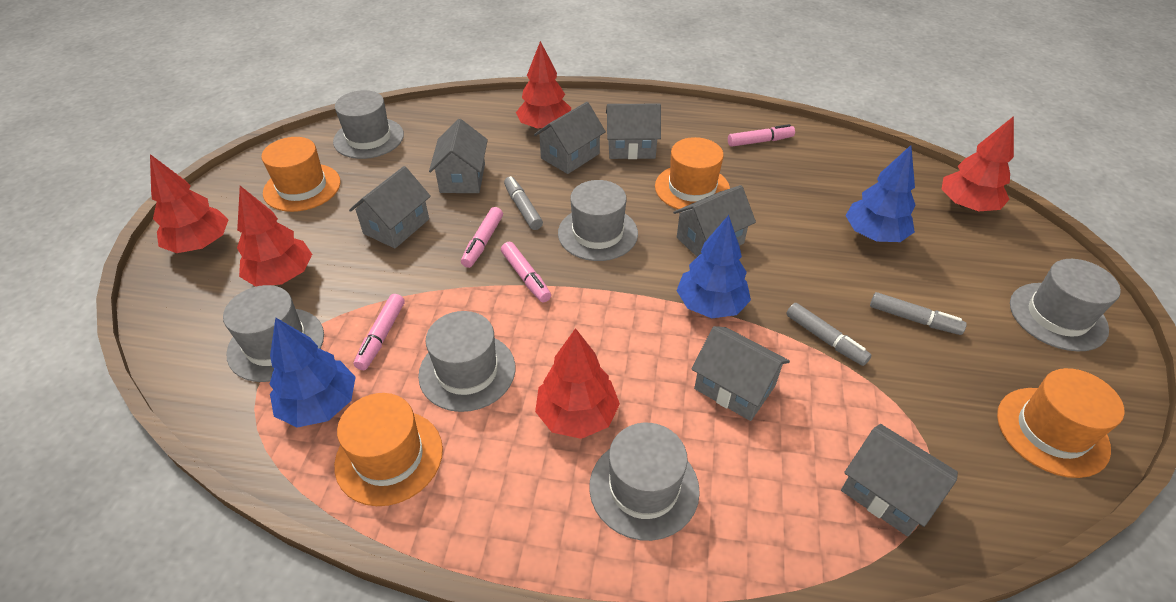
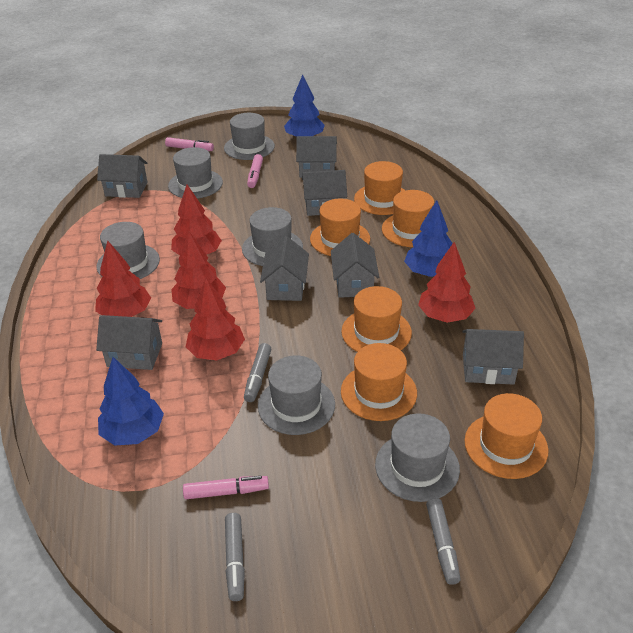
orange hat: 4 -> 6
pink marker: 4 -> 3

